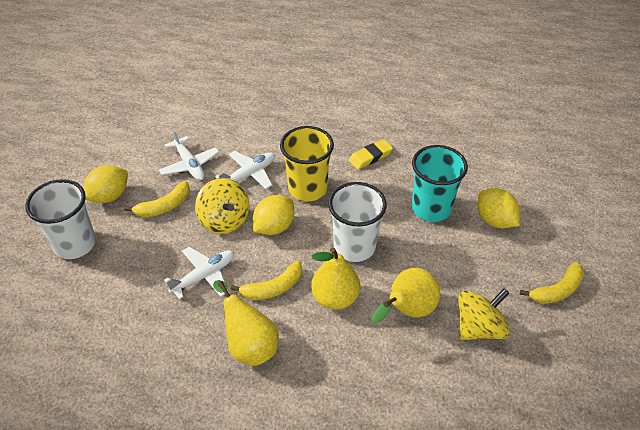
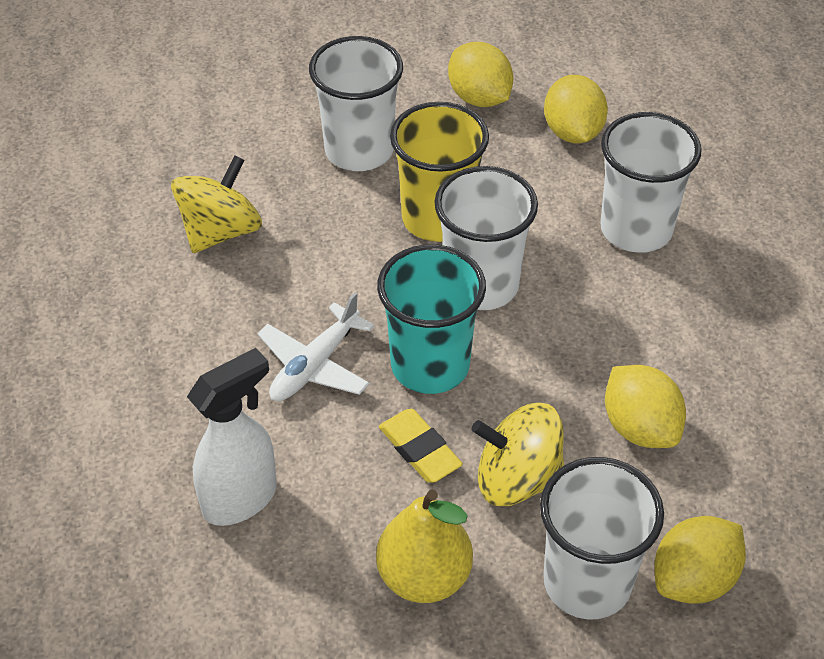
white cup: 2 -> 4
white plane: 3 -> 1
white spray bottle: 0 -> 1
yellow banana: 3 -> 0
yellow lemon: 3 -> 4
yellow pear: 3 -> 1

